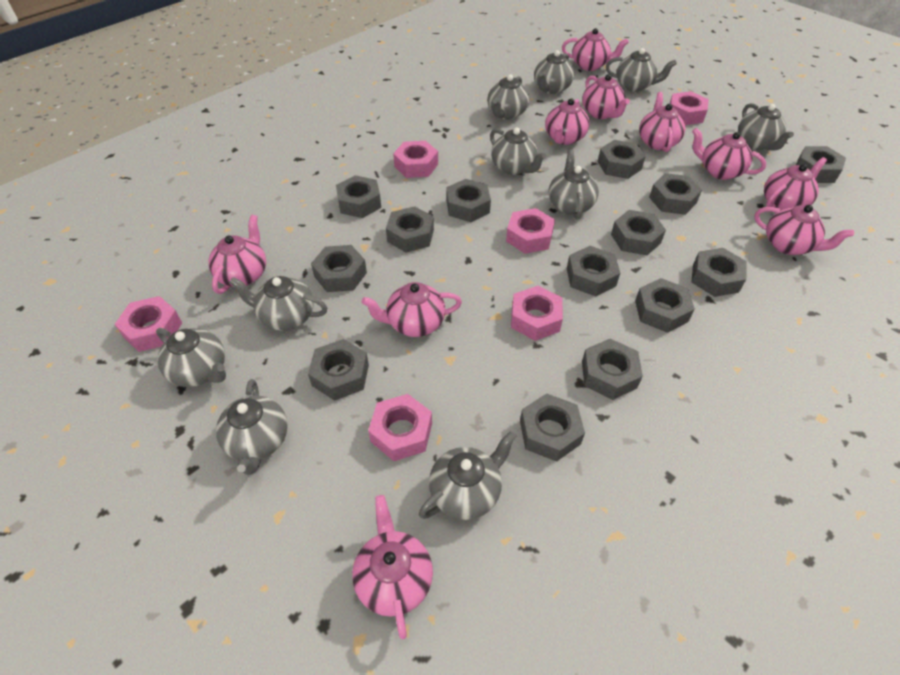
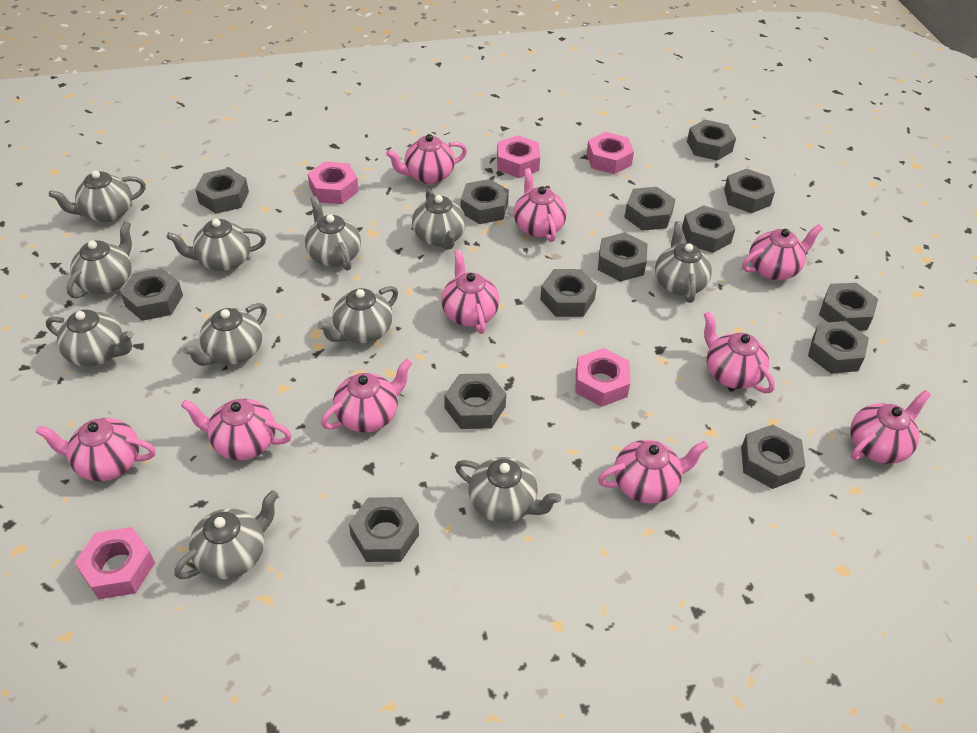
grey teapot: 10 -> 11
pink nut: 6 -> 5

